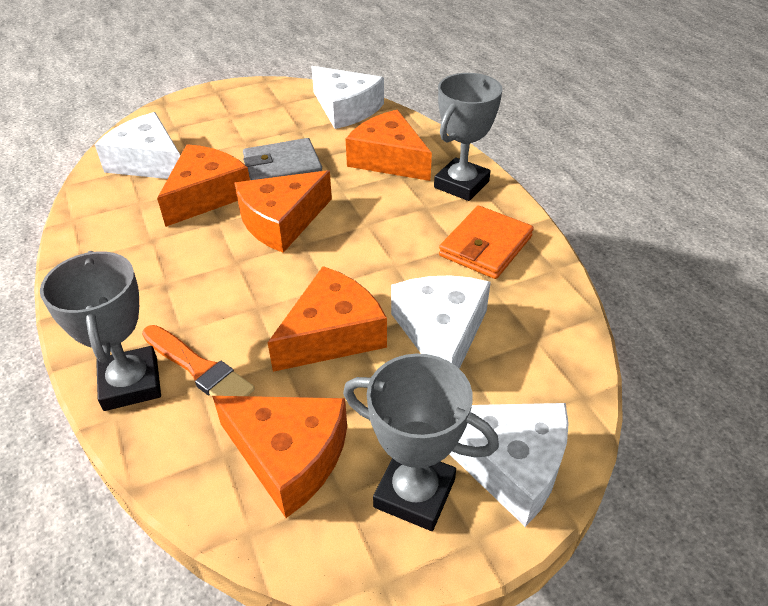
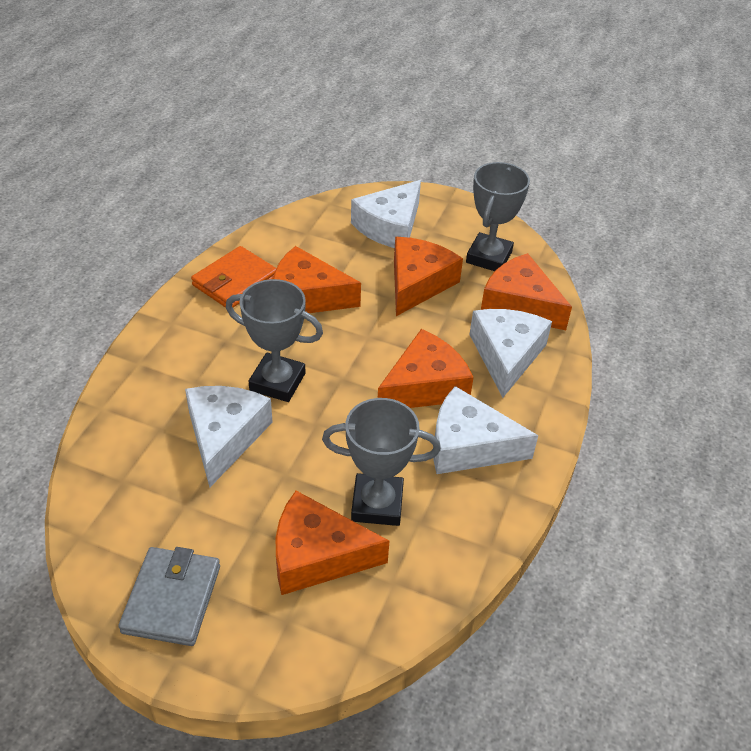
orange brush: 1 -> 0

